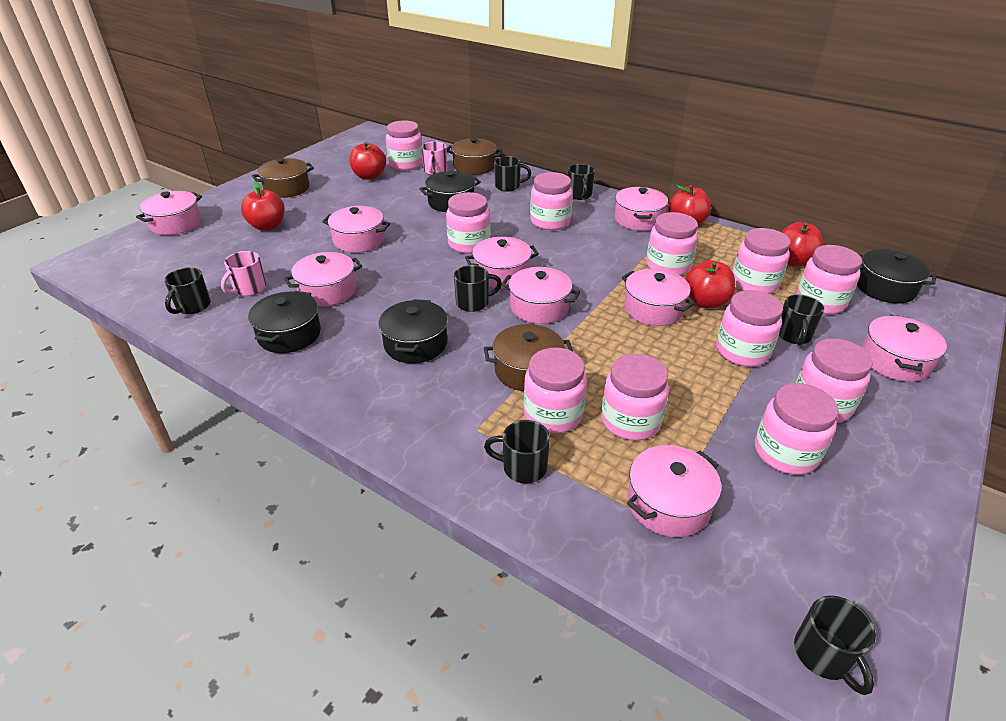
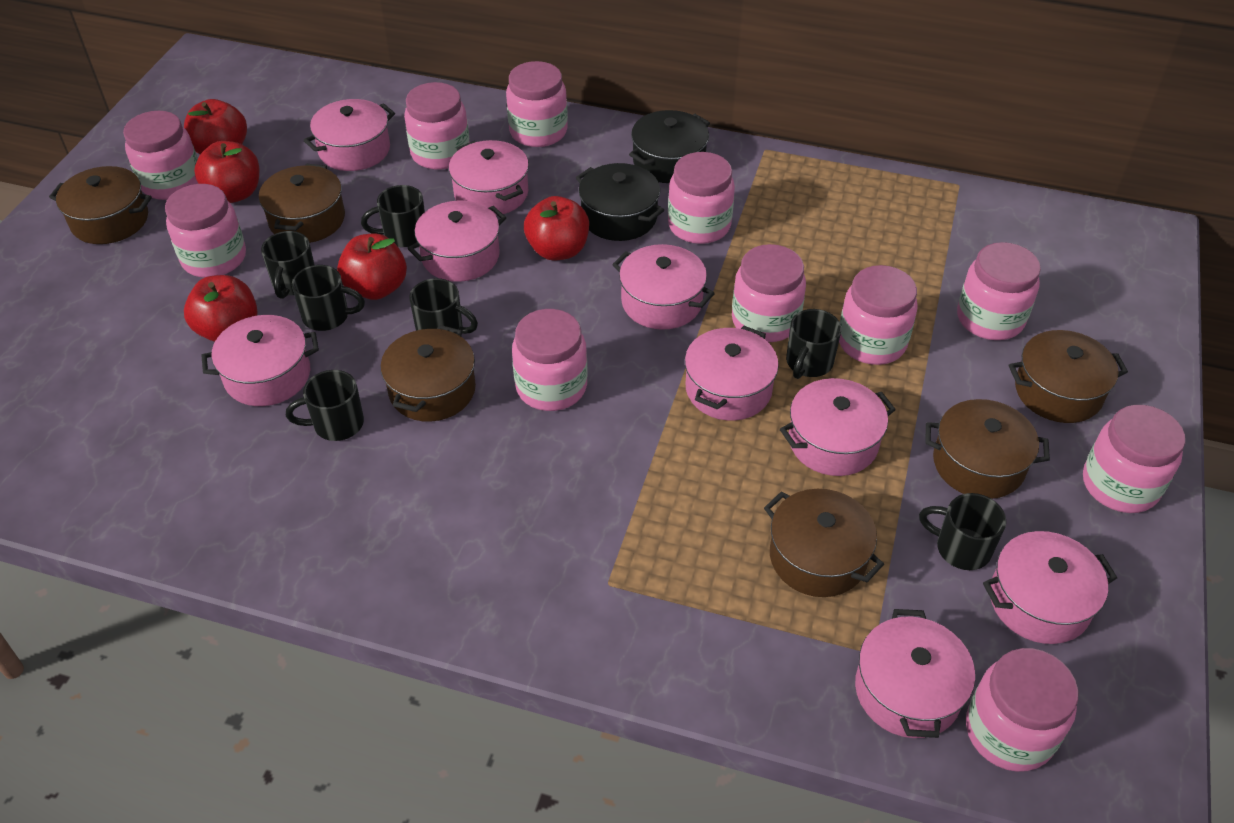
black pot: 4 -> 2
brown pot: 3 -> 6
pink mug: 2 -> 0

